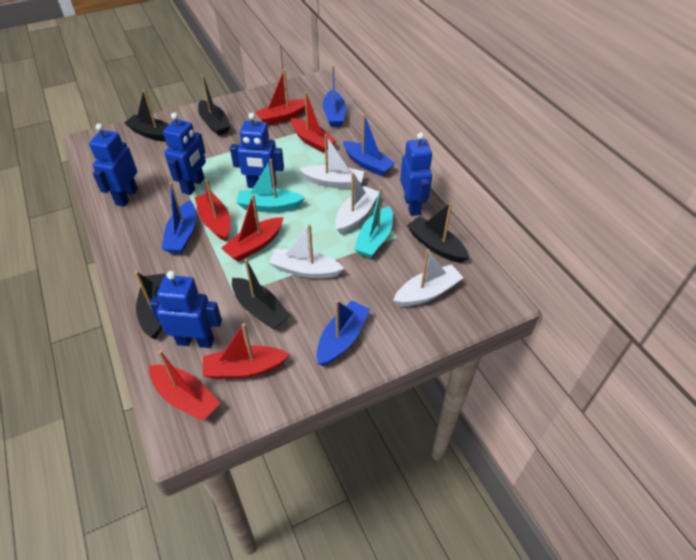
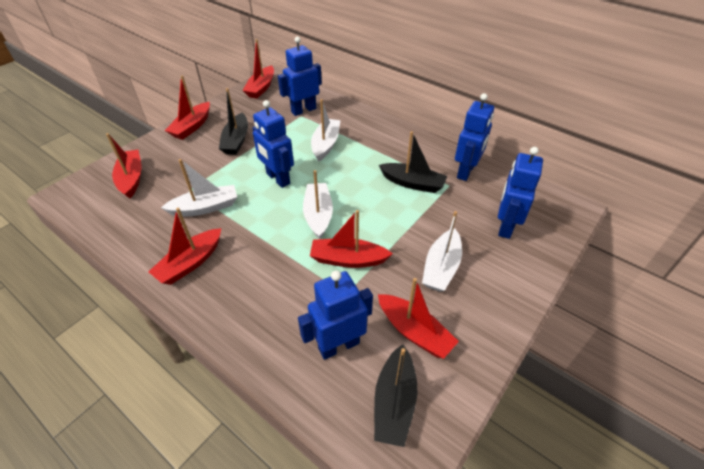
black boat: 5 -> 3
blue boat: 4 -> 0
turquoise boat: 2 -> 0

